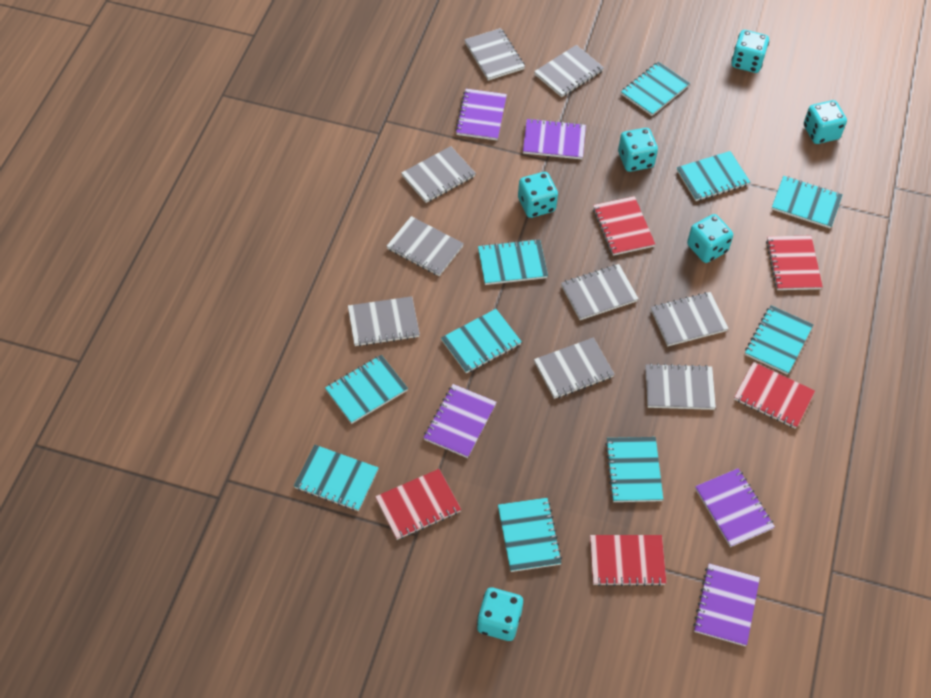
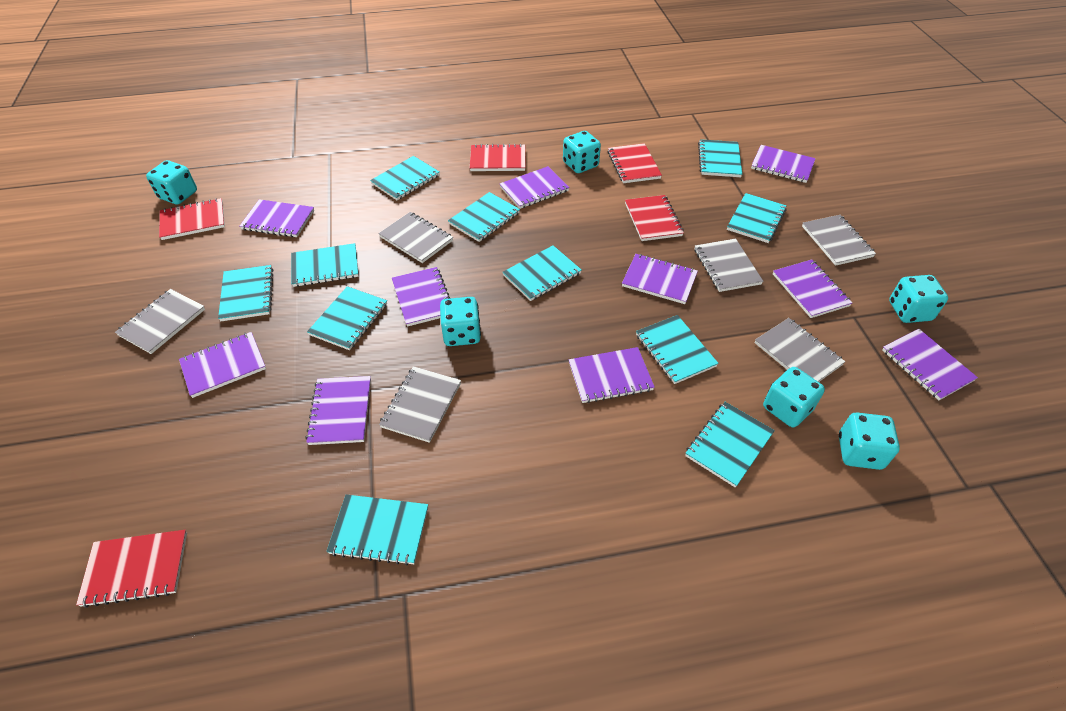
grey notebook: 9 -> 6
purple notebook: 5 -> 10
turquoise notebook: 10 -> 11

